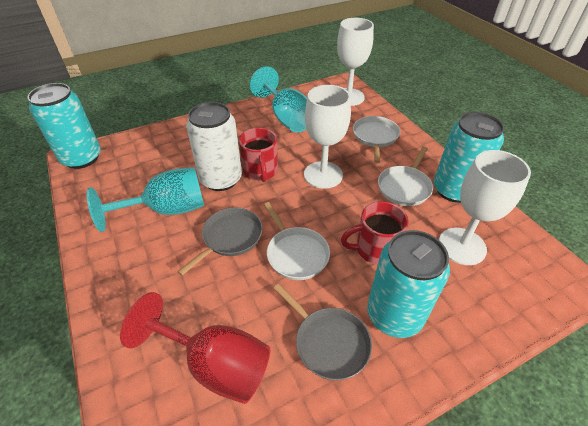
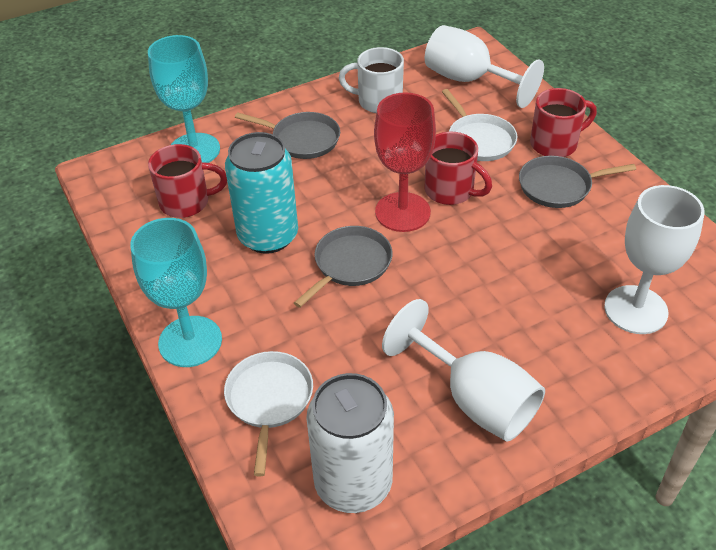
grey pan: 2 -> 3
red mug: 2 -> 3
turquoise can: 3 -> 1
white mug: 0 -> 1
white pan: 3 -> 2

